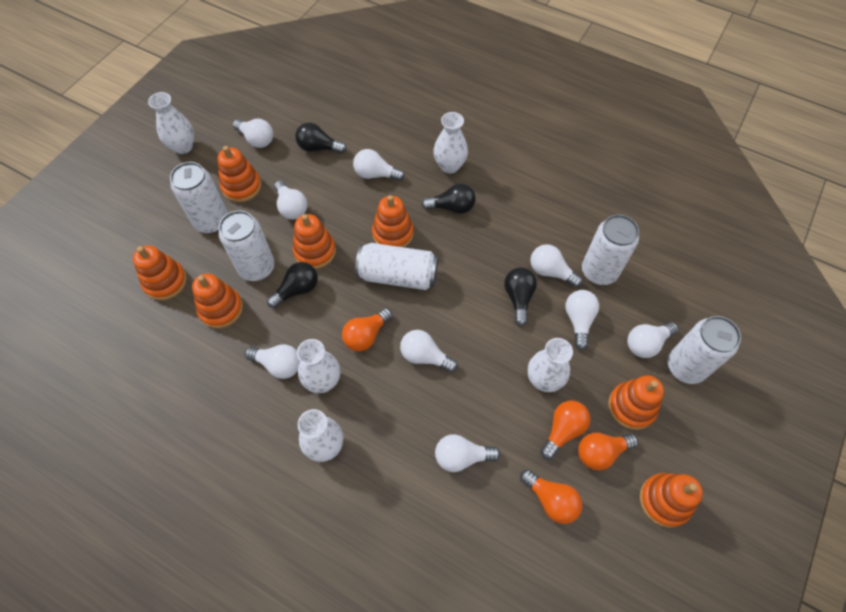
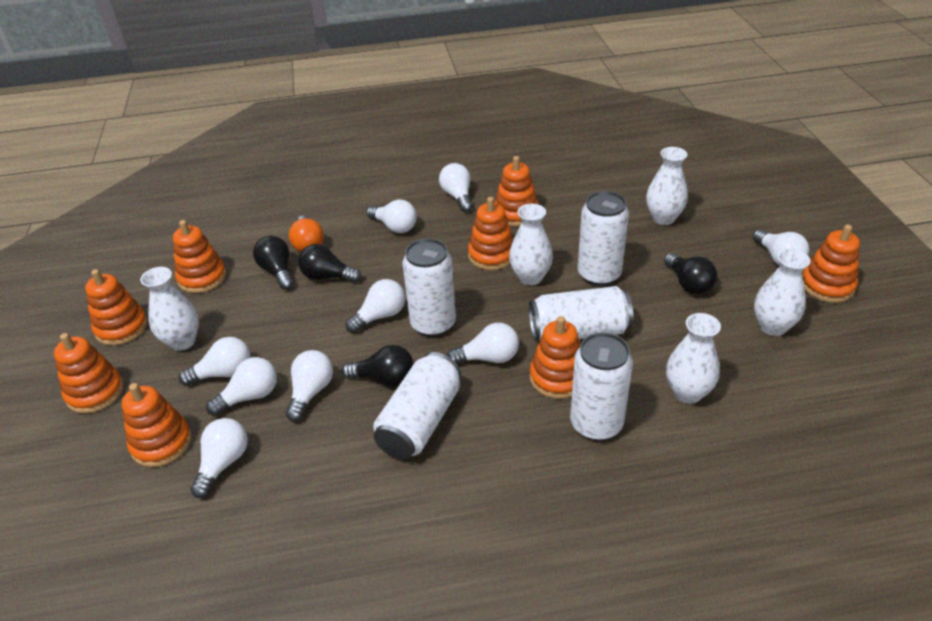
orange light bulb: 4 -> 1
orange stacking toy: 7 -> 8

